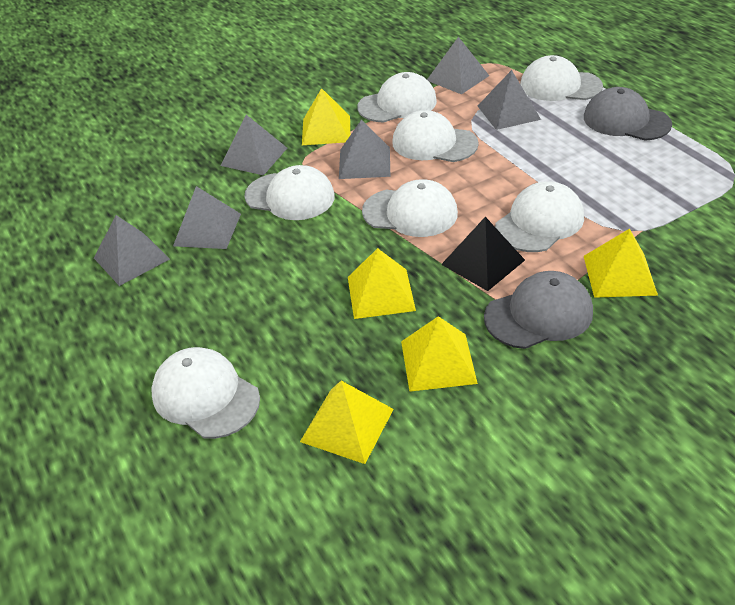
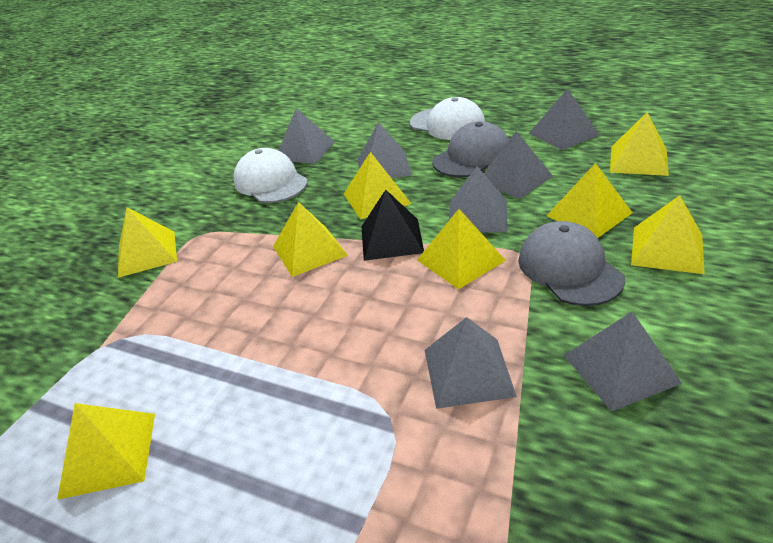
grey pyramid: 6 -> 7
white cap: 7 -> 2
yellow pyramid: 5 -> 8

